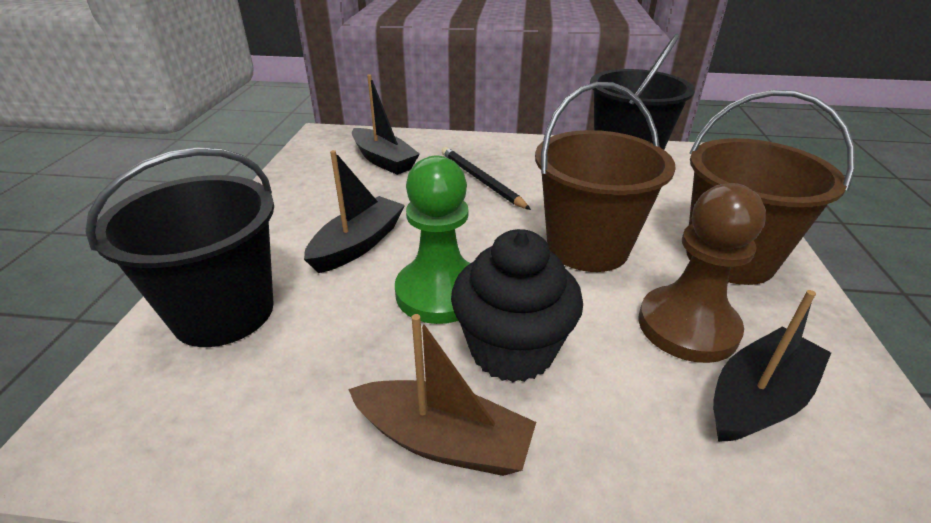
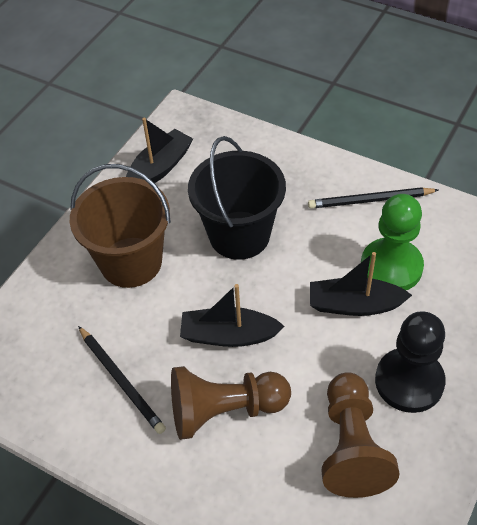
black bucket: 2 -> 1
black cupcake: 1 -> 0
black pawn: 0 -> 1
black pencil: 1 -> 2
brown boat: 1 -> 0
brown bucket: 2 -> 1
brown pawn: 1 -> 2

